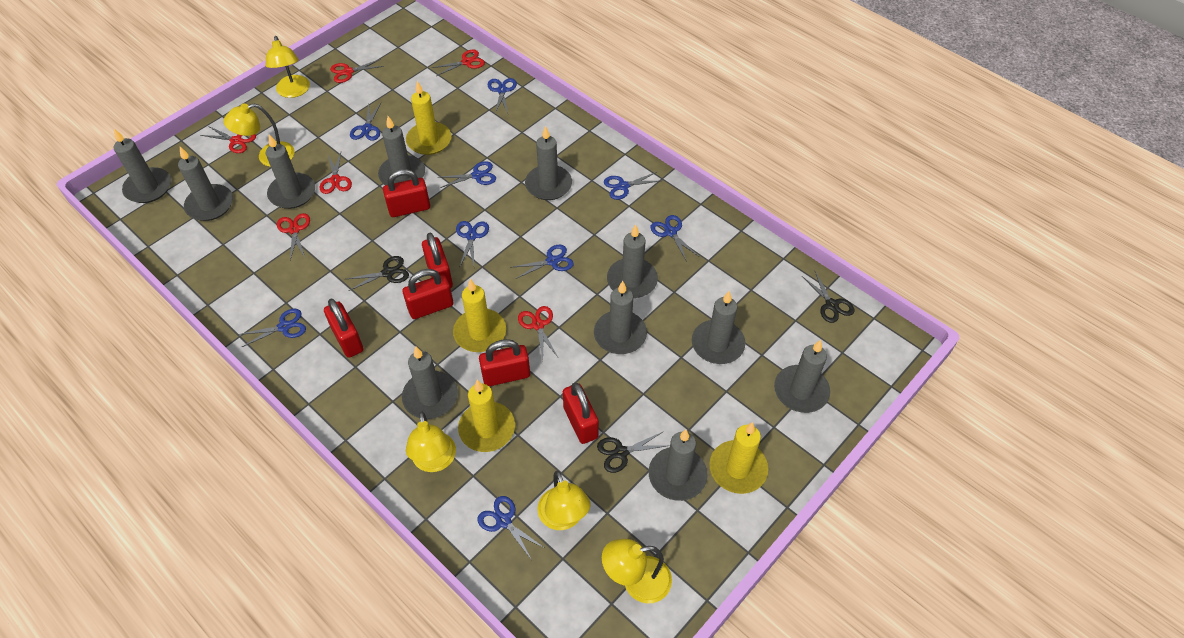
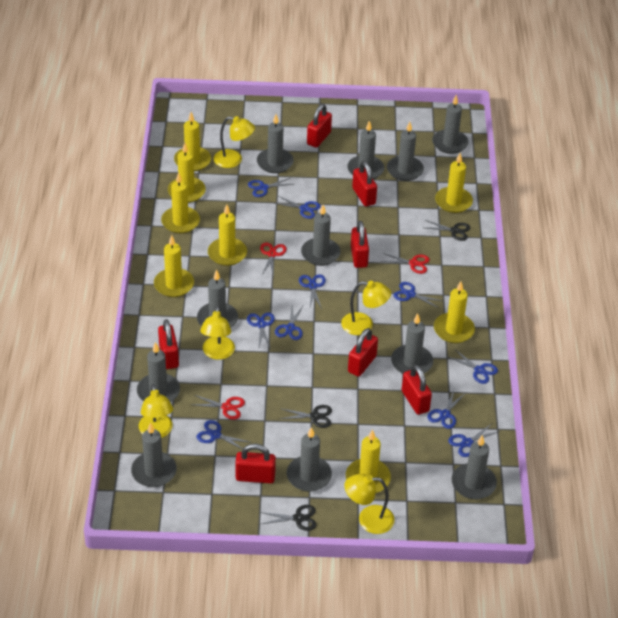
blue scissors: 9 -> 10
red padlock: 6 -> 7
red scissors: 6 -> 3
yellow candle: 4 -> 8

